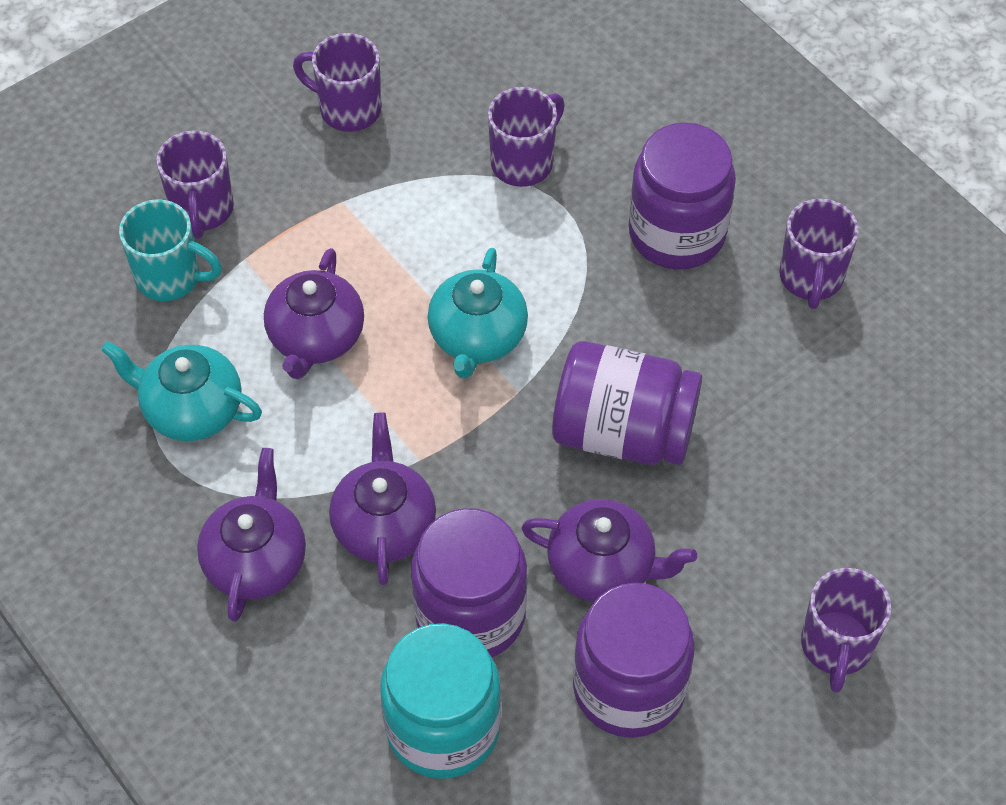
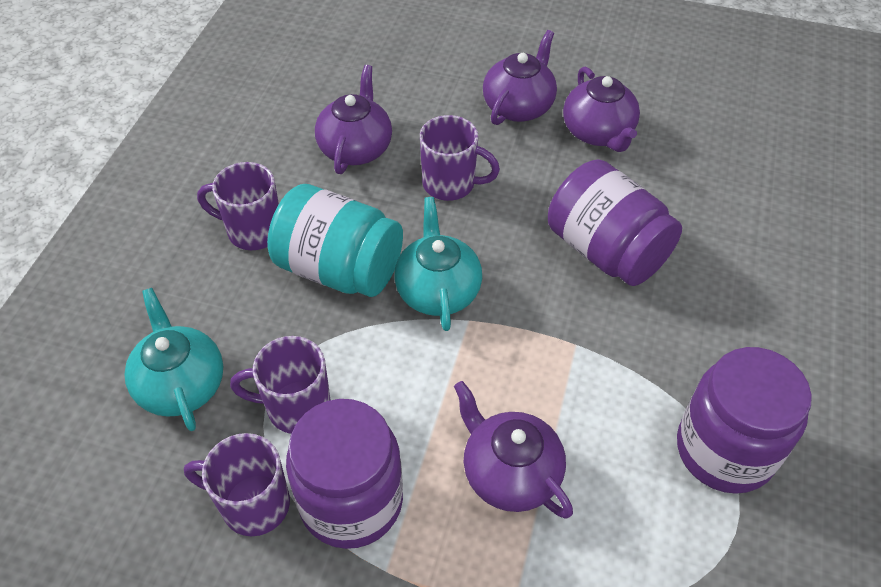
purple jar: 4 -> 3
purple mug: 5 -> 4
turquoise mug: 1 -> 0

